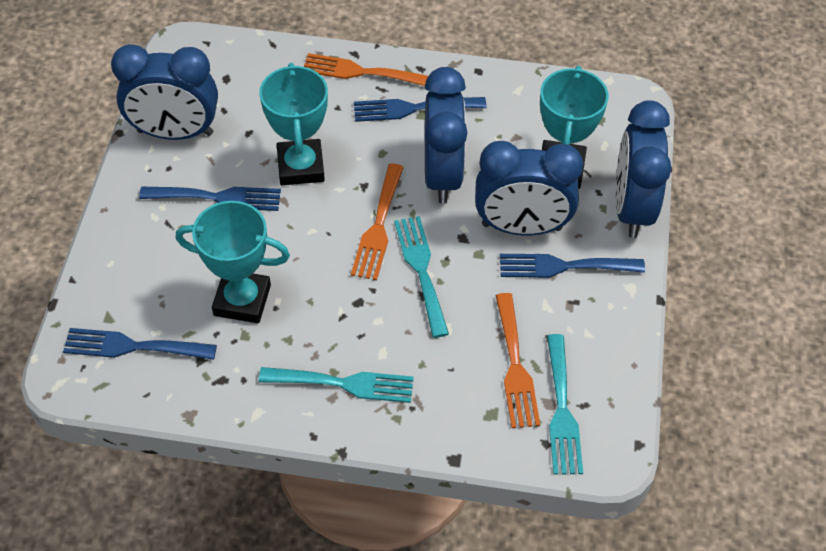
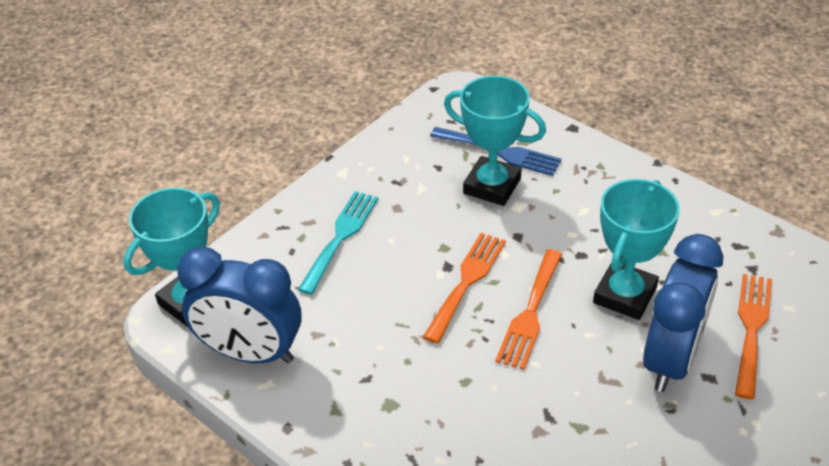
blue clock: 4 -> 2
blue fork: 4 -> 1
turquoise fork: 3 -> 1

